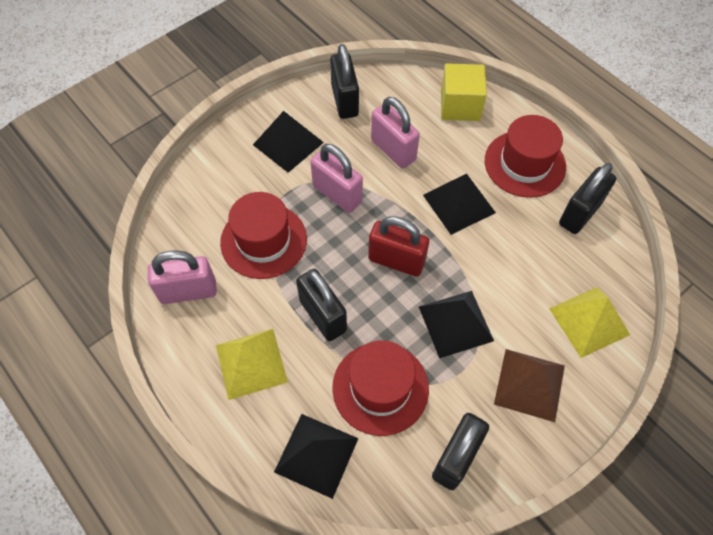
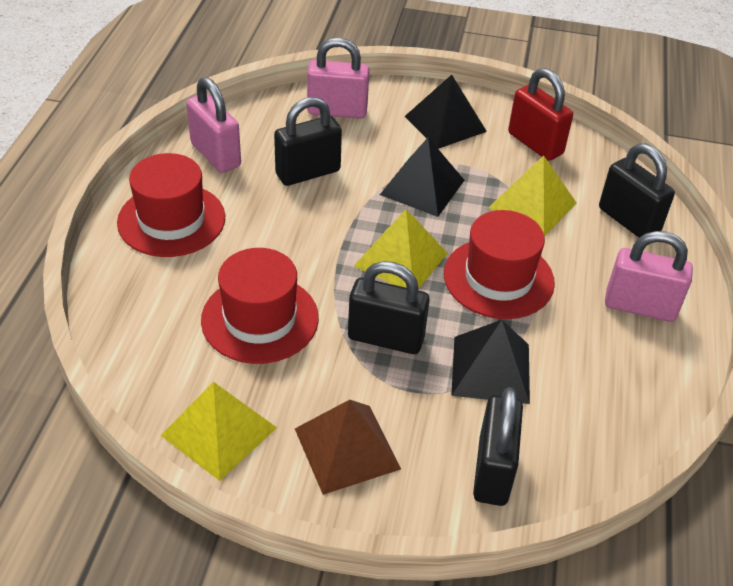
black pyramid: 4 -> 3
yellow cube: 1 -> 0
yellow pyramid: 2 -> 3

